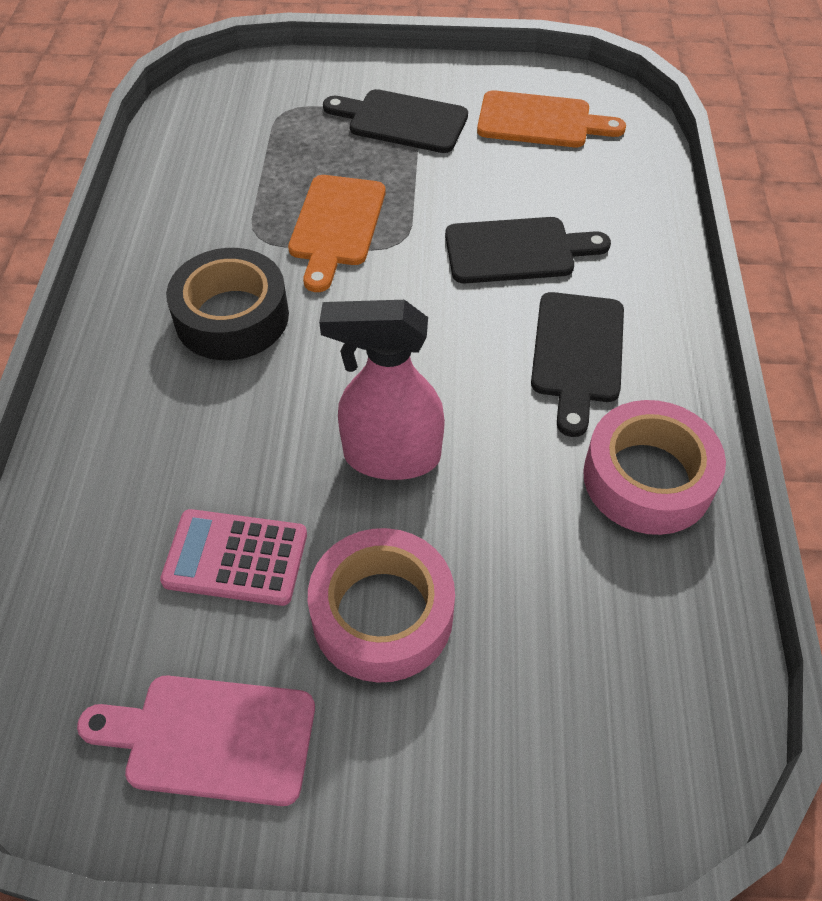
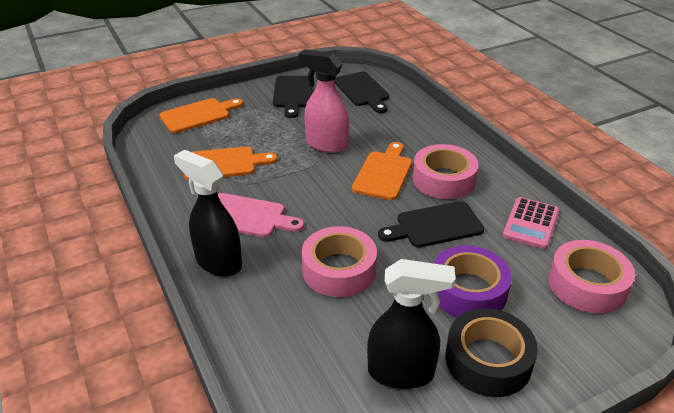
black spray bottle: 0 -> 2
orange cutting board: 2 -> 3
pink tape: 2 -> 3
purple tape: 0 -> 1

